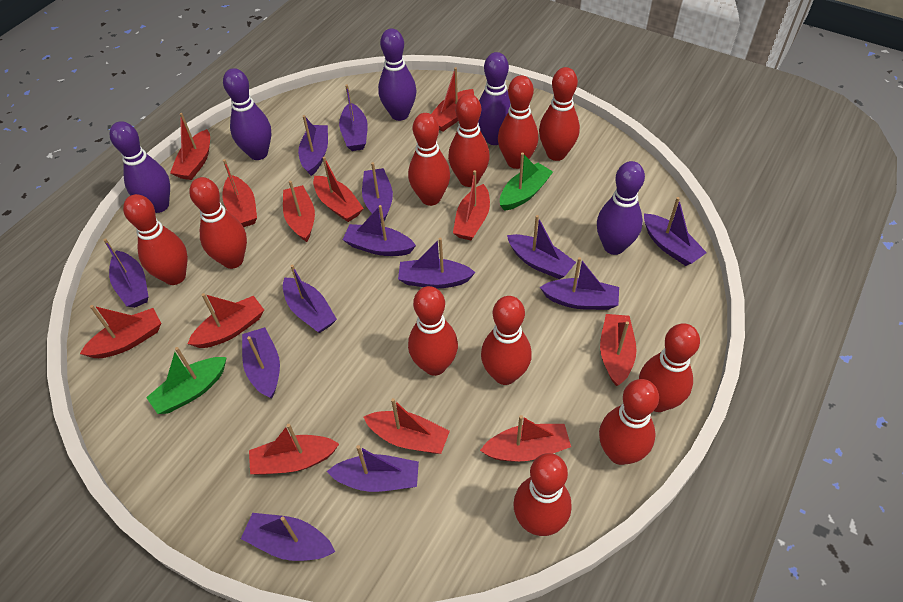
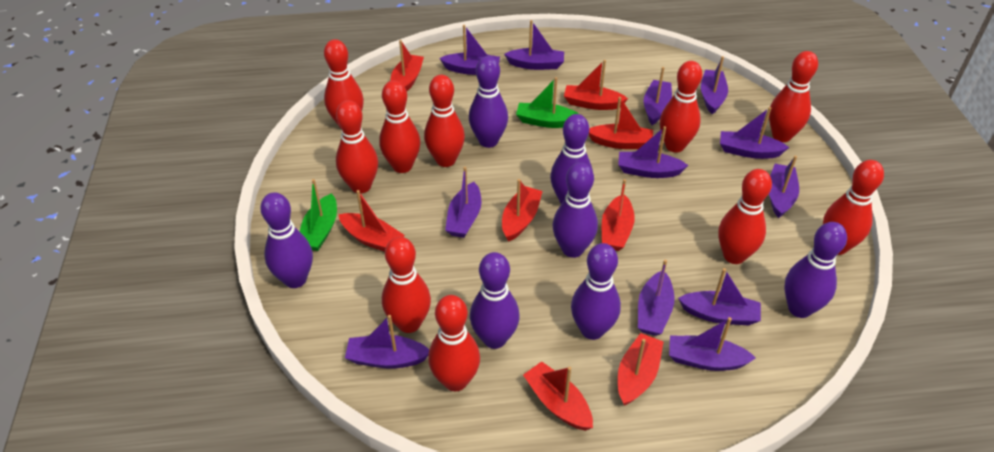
purple boat: 13 -> 12
purple bowling pin: 5 -> 7
red boat: 12 -> 8
red bowling pin: 11 -> 10

